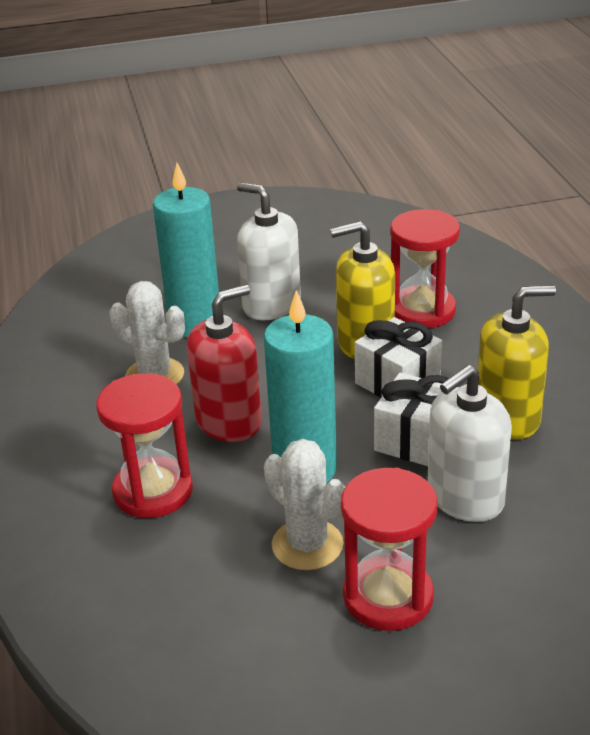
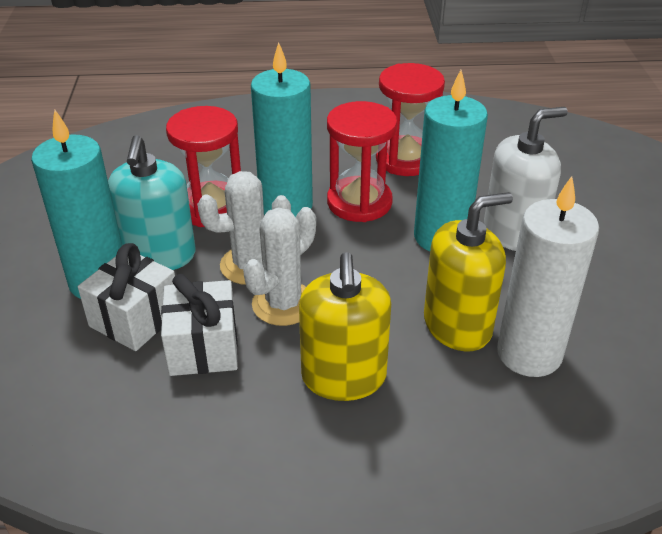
red soap dispenser: 1 -> 0
turquoise candle: 2 -> 3
turquoise soap dispenser: 0 -> 1
white candle: 0 -> 1
white soap dispenser: 2 -> 1

